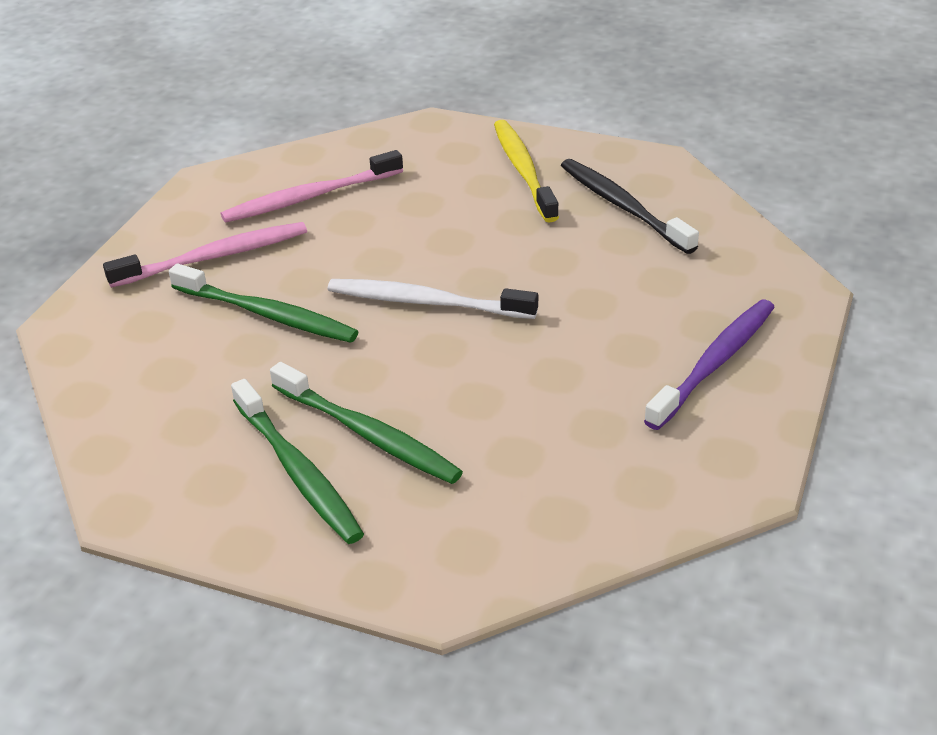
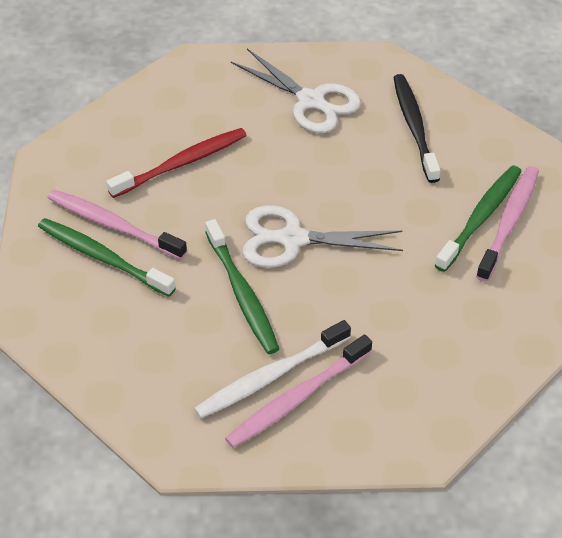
pink toothbrush: 2 -> 3
purple toothbrush: 1 -> 0
red toothbrush: 0 -> 1
white scissors: 0 -> 2
yellow toothbrush: 1 -> 0

